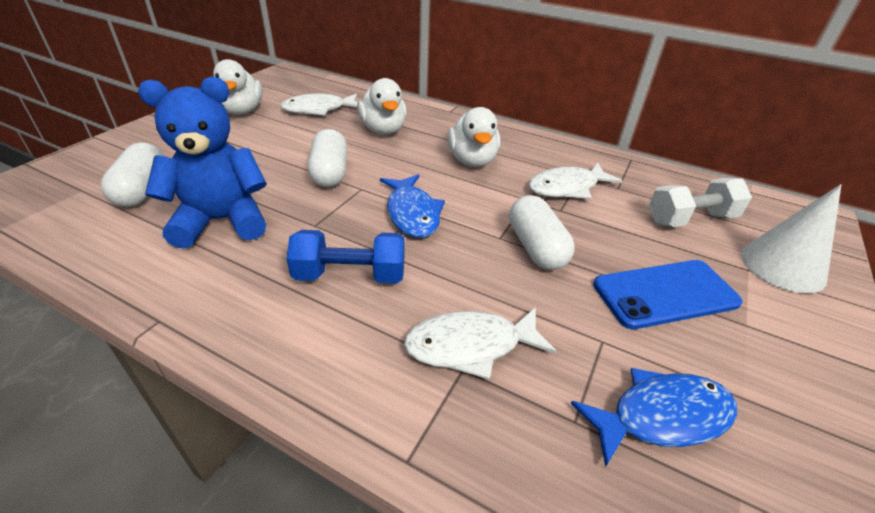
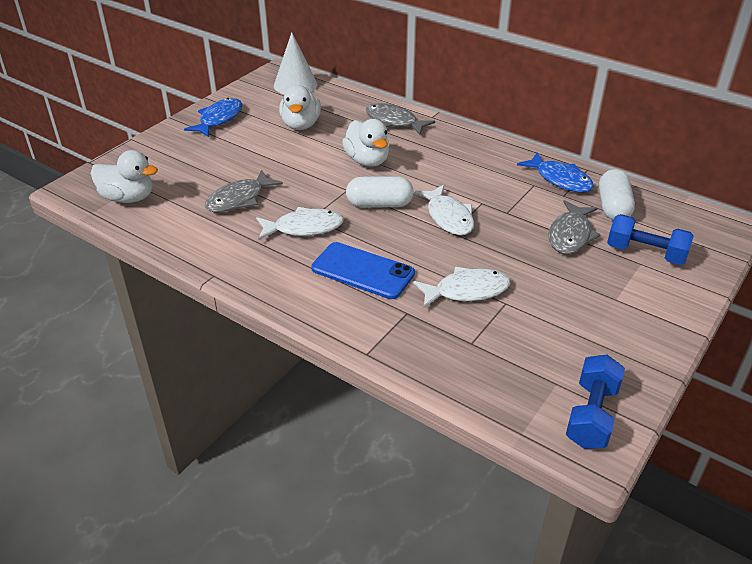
blue dumbbell: 1 -> 2
blue teddy bear: 1 -> 0
grey fish: 0 -> 3
white capsule: 3 -> 2
white dumbbell: 1 -> 0

